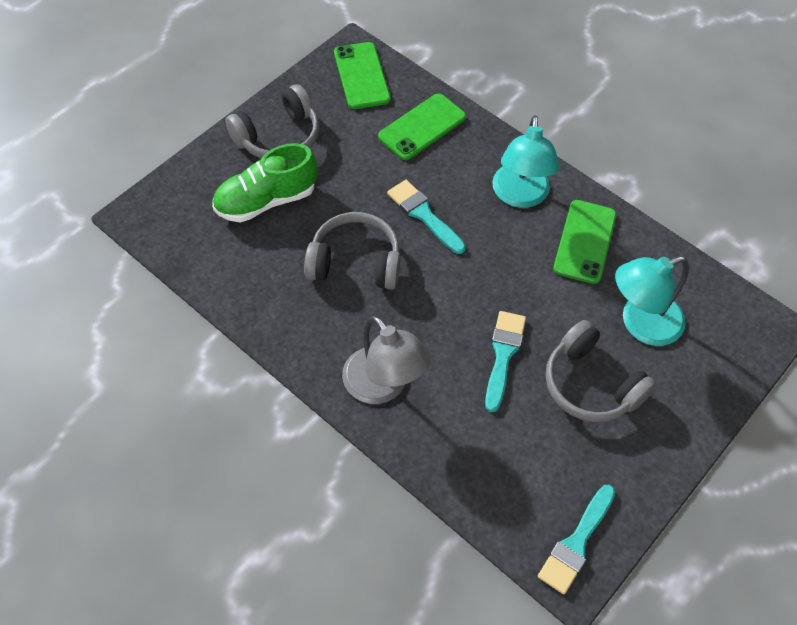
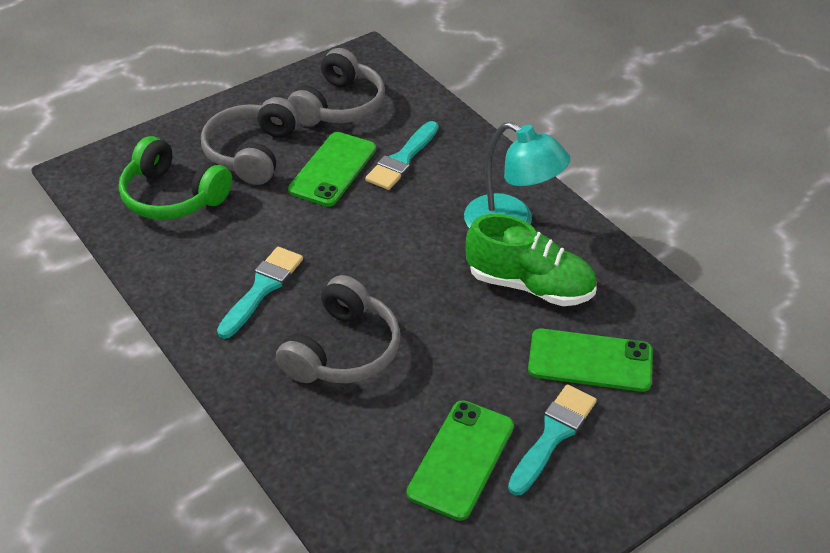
green headphones: 0 -> 1
grey lamp: 1 -> 0
turquoise lamp: 2 -> 1

